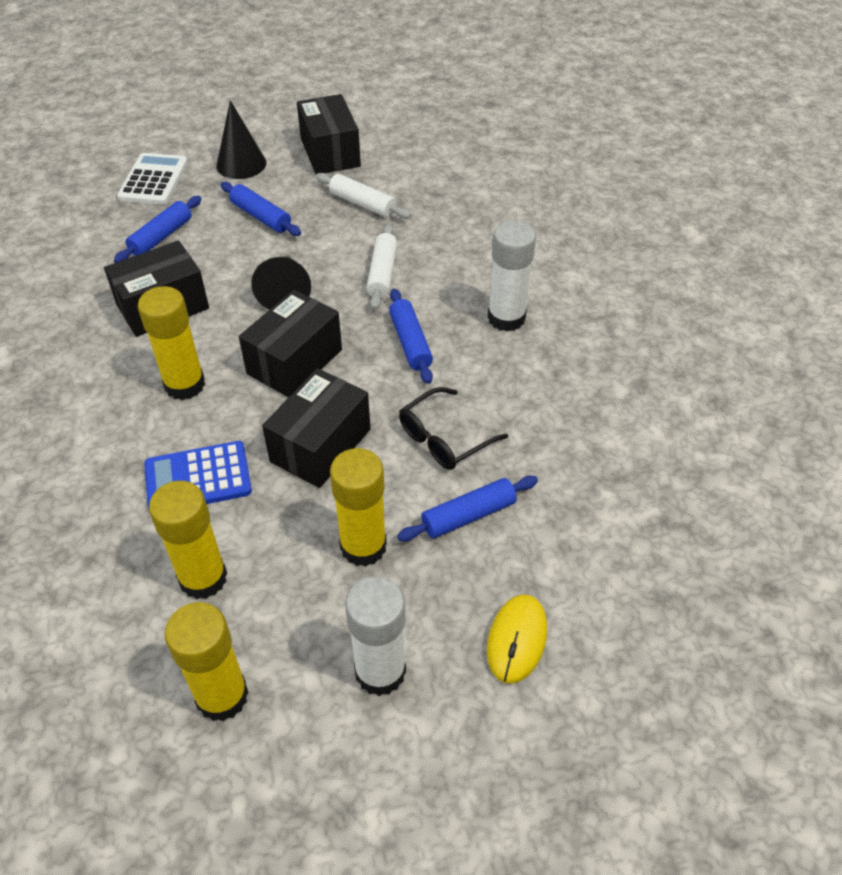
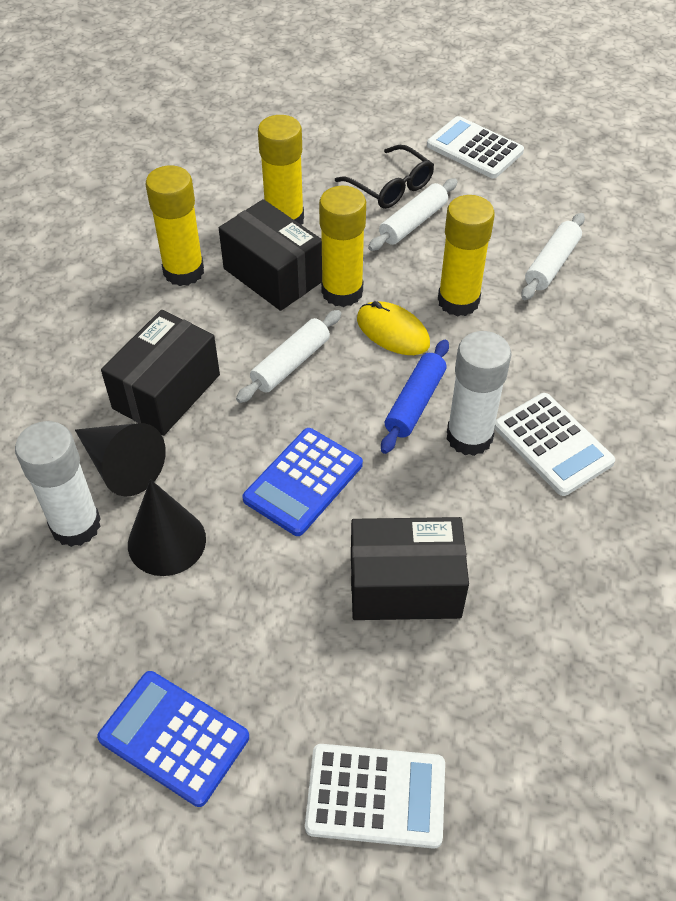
black box: 4 -> 3
blue calculator: 1 -> 2
blue rolling pin: 4 -> 1
white calculator: 1 -> 3
white rolling pin: 2 -> 3

